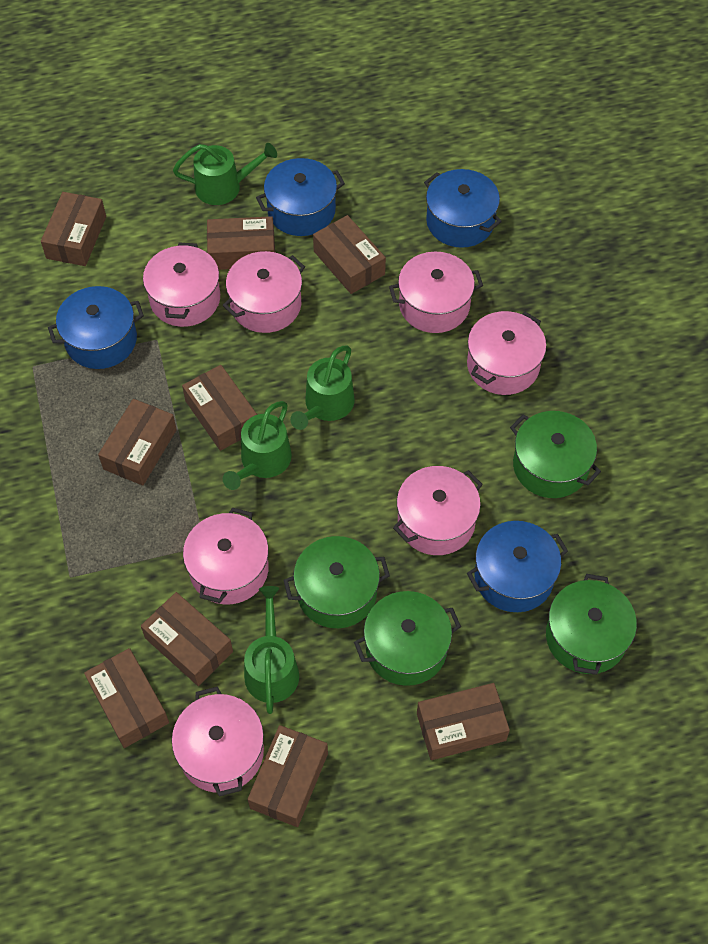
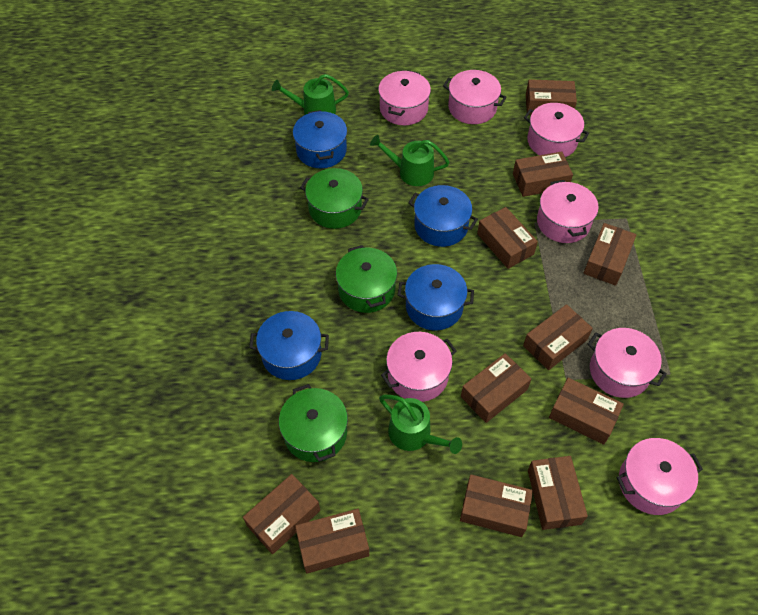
brown box: 9 -> 11
green pot: 4 -> 3
green watering can: 4 -> 3

